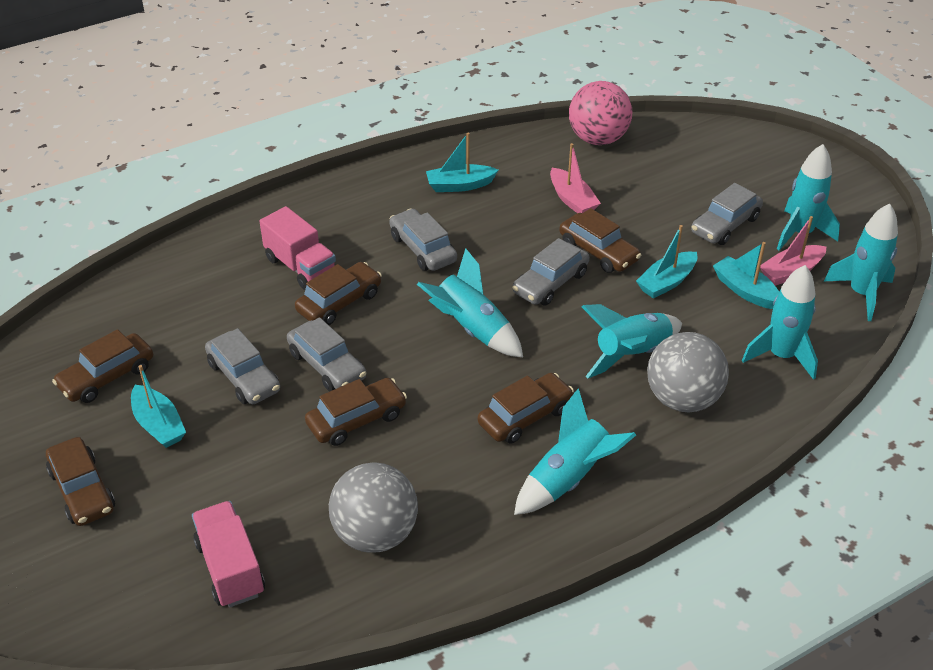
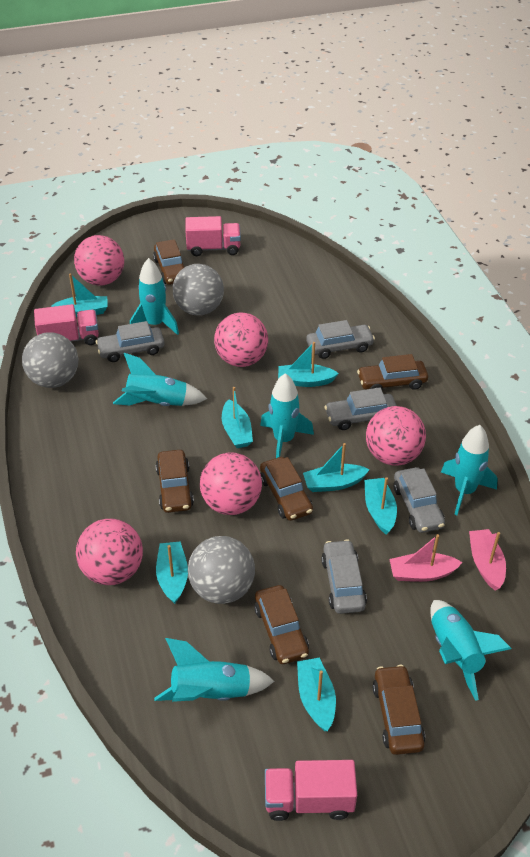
grey ball: 2 -> 3
pink ball: 1 -> 5
pink truck: 2 -> 3
turquoise boat: 4 -> 7

